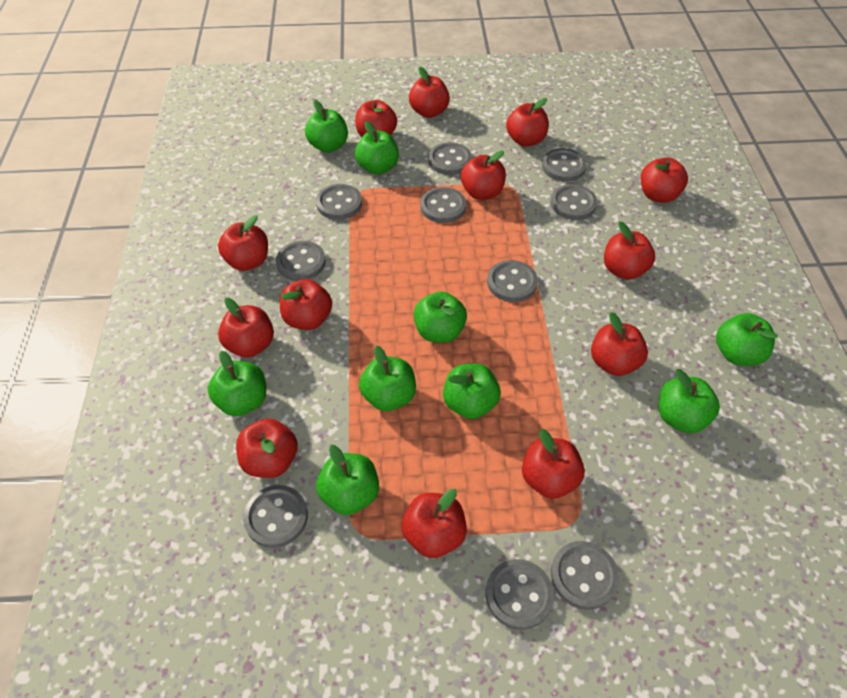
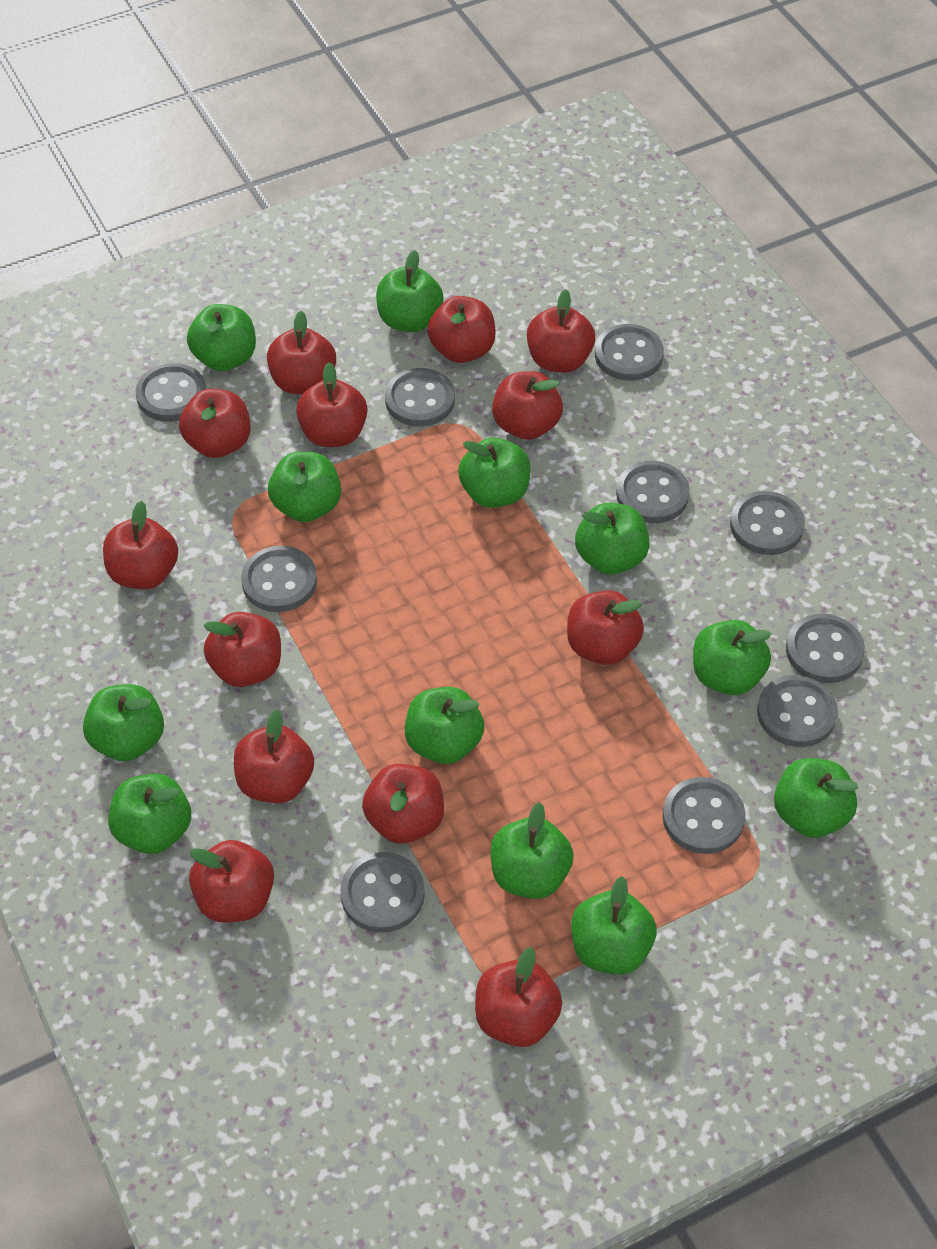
green apple: 9 -> 12

